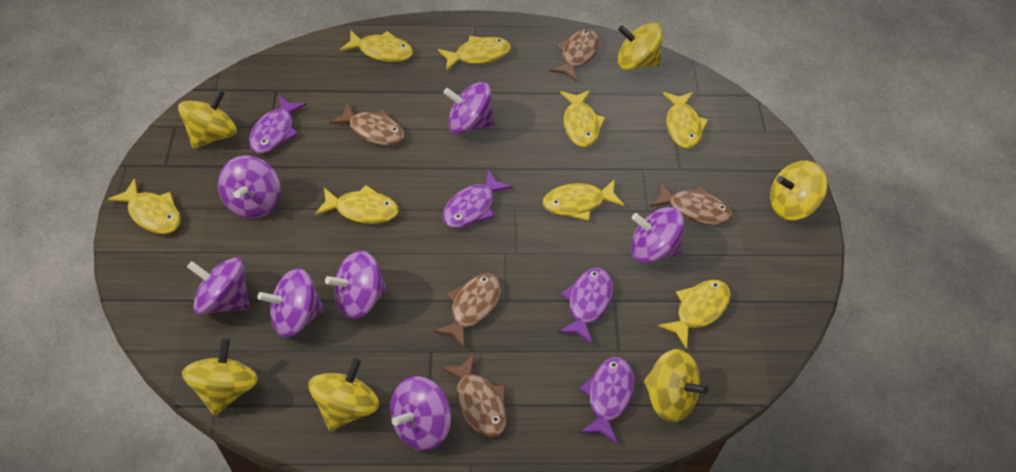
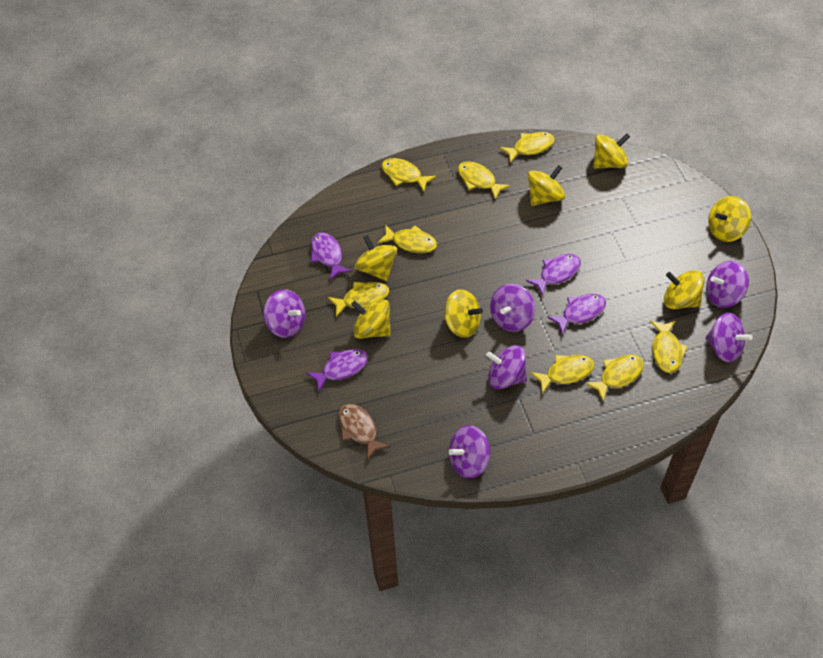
brown fish: 5 -> 1
purple spinning top: 7 -> 6
yellow spinning top: 6 -> 7

